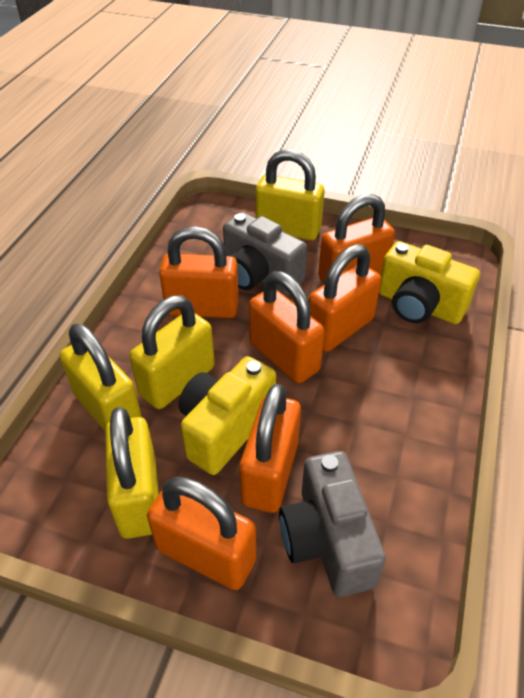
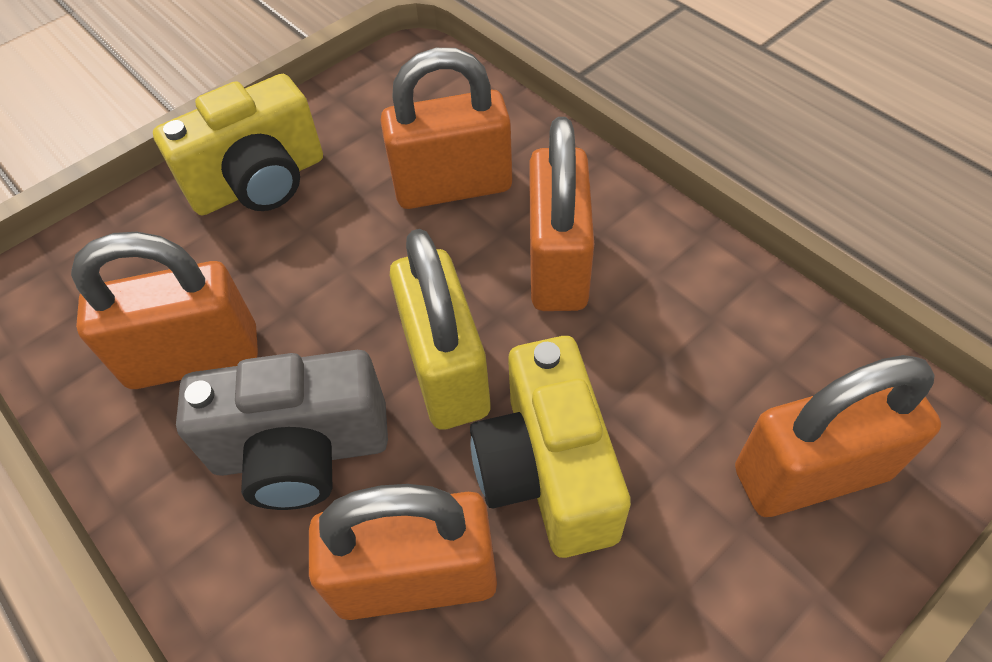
grey camera: 2 -> 1
orange padlock: 6 -> 5
yellow padlock: 4 -> 1

